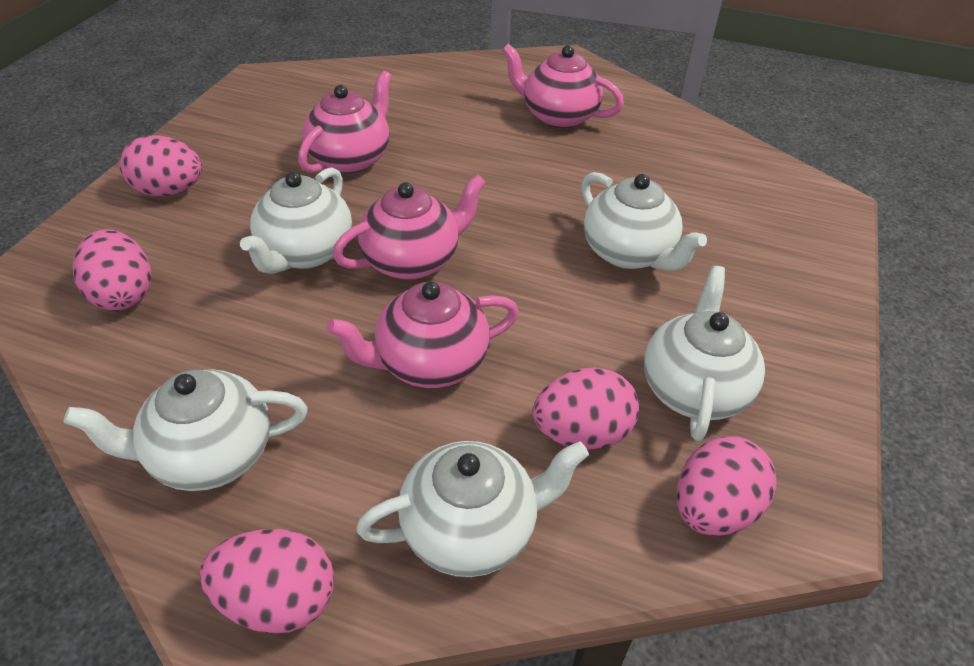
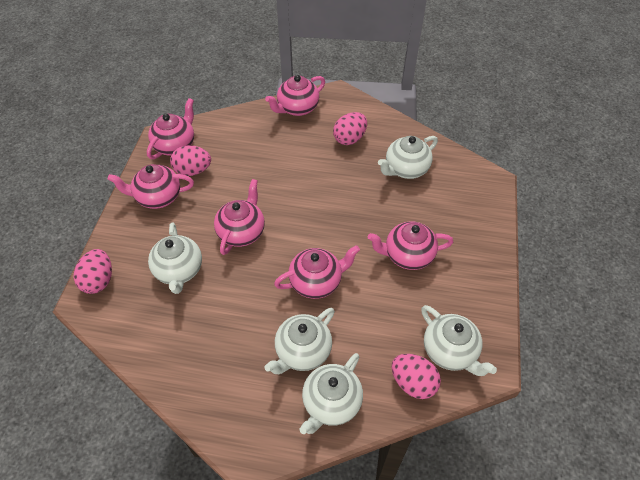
pink egg: 5 -> 4
pink teapot: 4 -> 6

